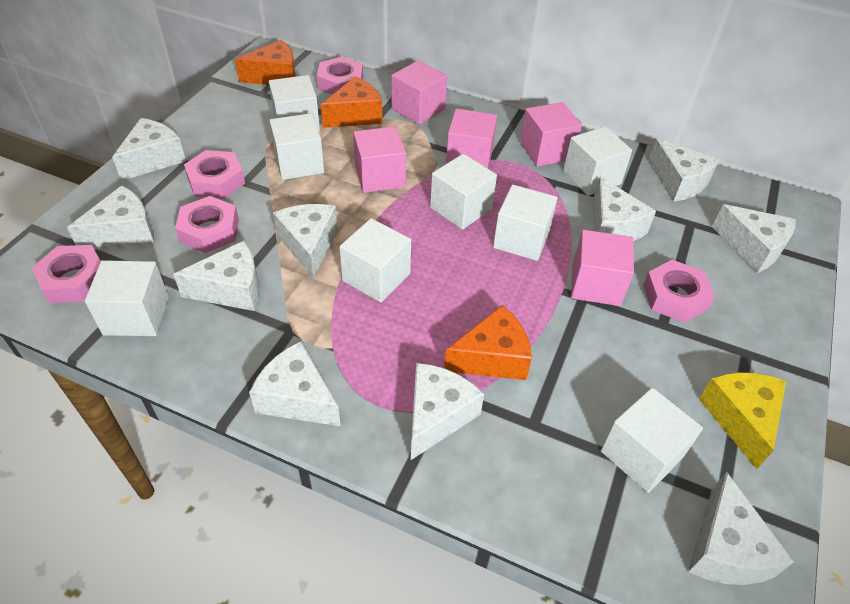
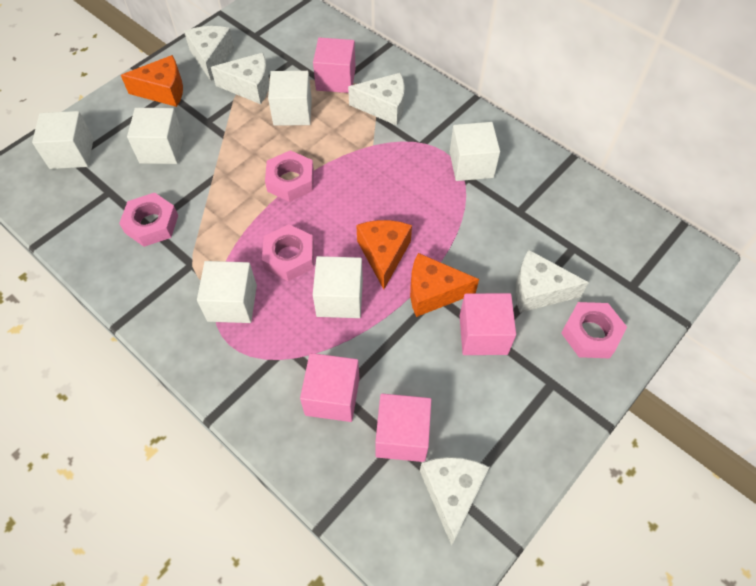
pink cube: 5 -> 4
pink nut: 5 -> 4
white cheese: 10 -> 5
white cube: 8 -> 6
yellow cheese: 1 -> 0

